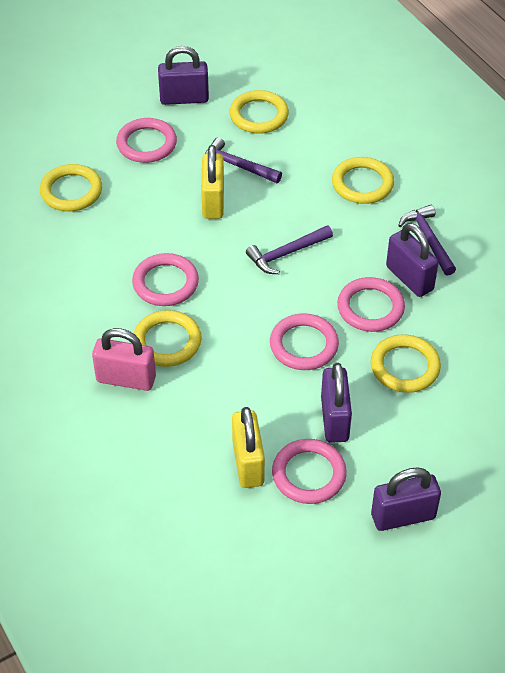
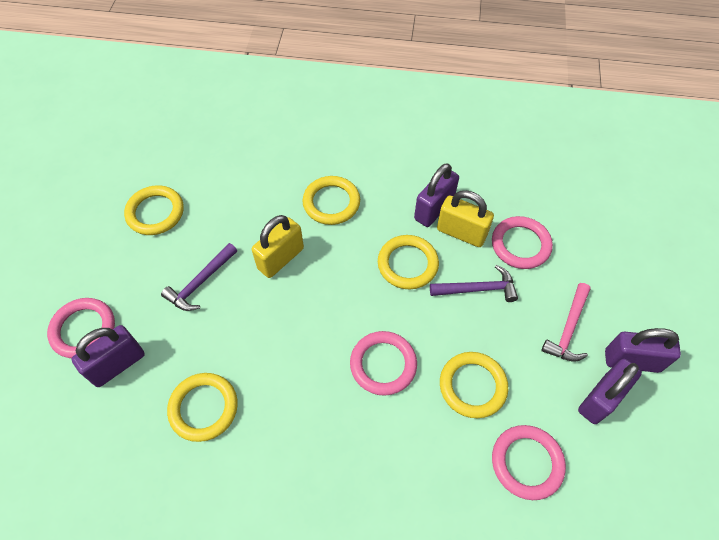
pink hammer: 0 -> 1
pink padlock: 1 -> 0
pink ring: 5 -> 4
purple hammer: 3 -> 2

